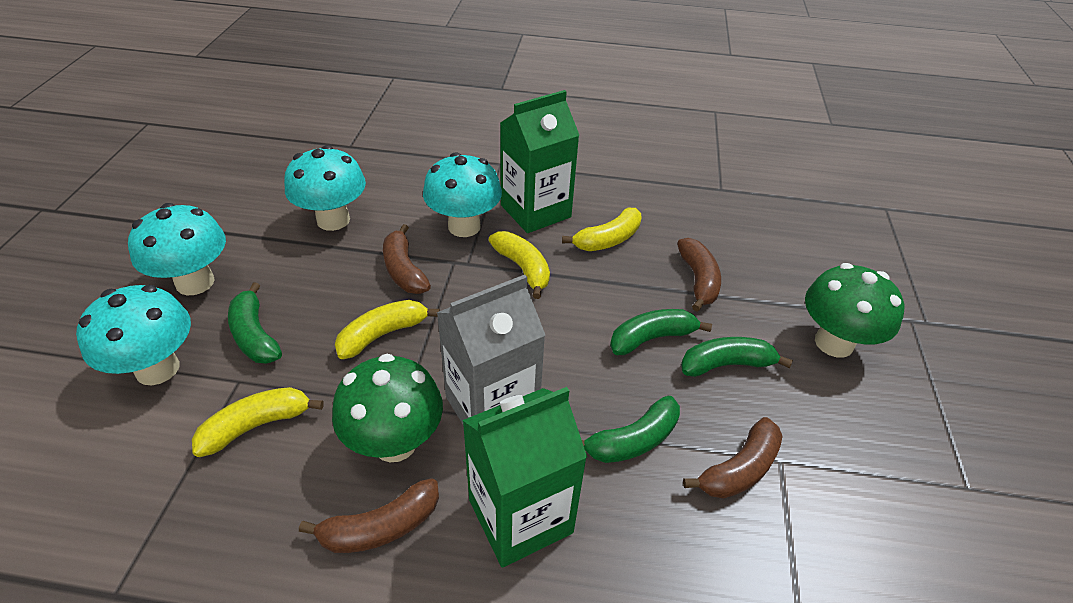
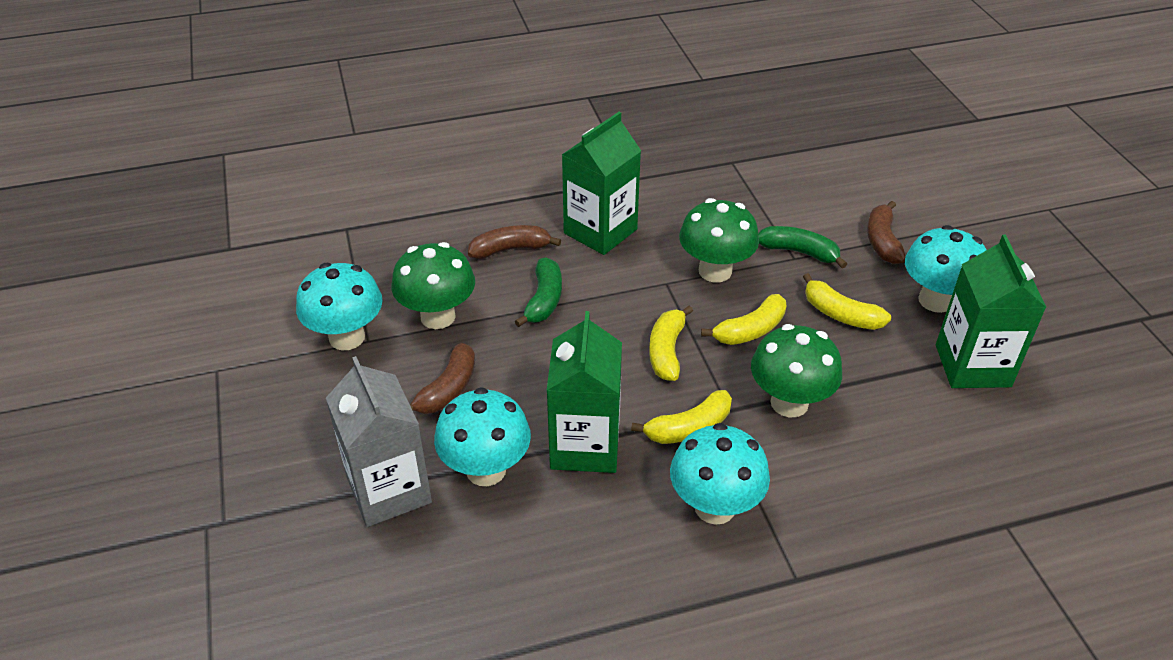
brown banana: 4 -> 3
green banana: 4 -> 2
green carton: 2 -> 3
green mushroom: 2 -> 3

